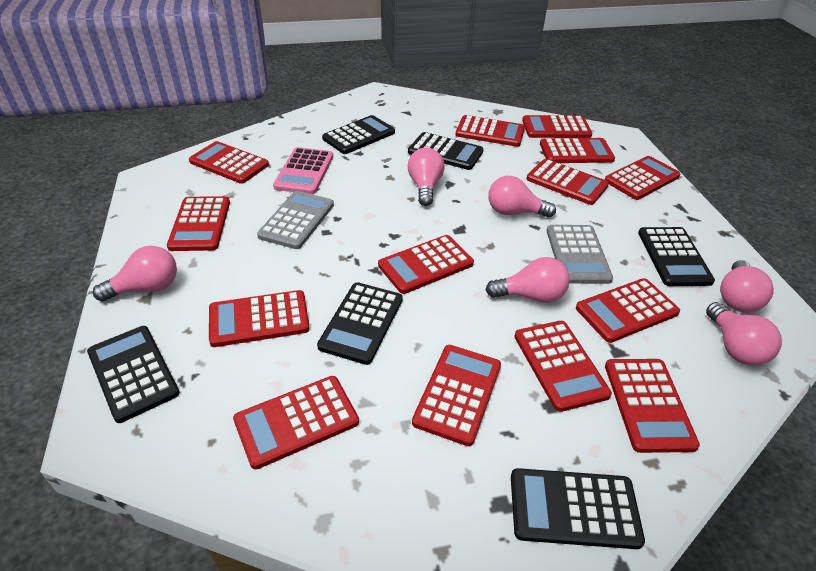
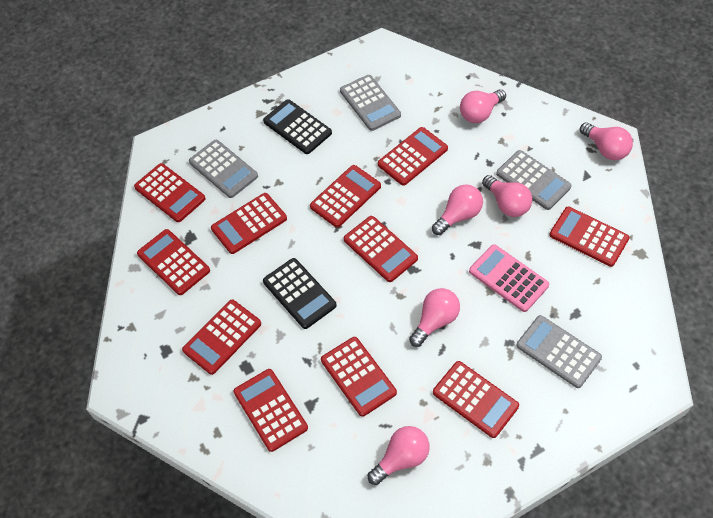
black calculator: 6 -> 2
grey calculator: 2 -> 4
red calculator: 14 -> 11

